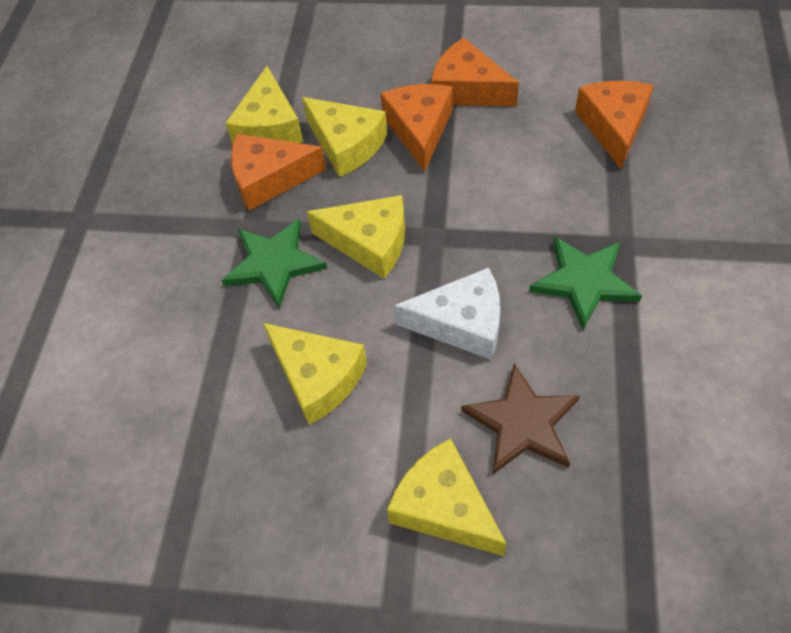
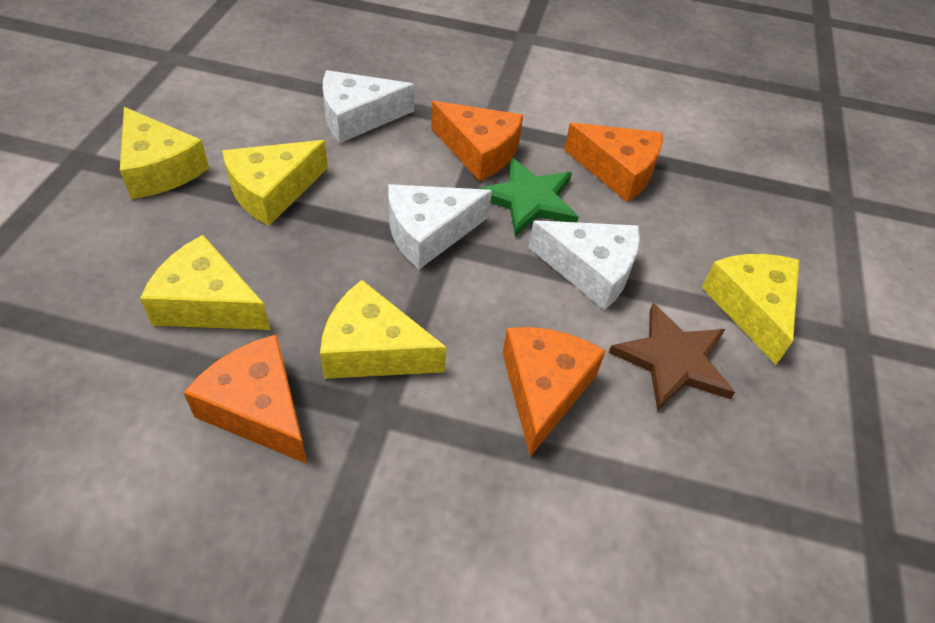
green star: 2 -> 1
white cheese: 1 -> 3

